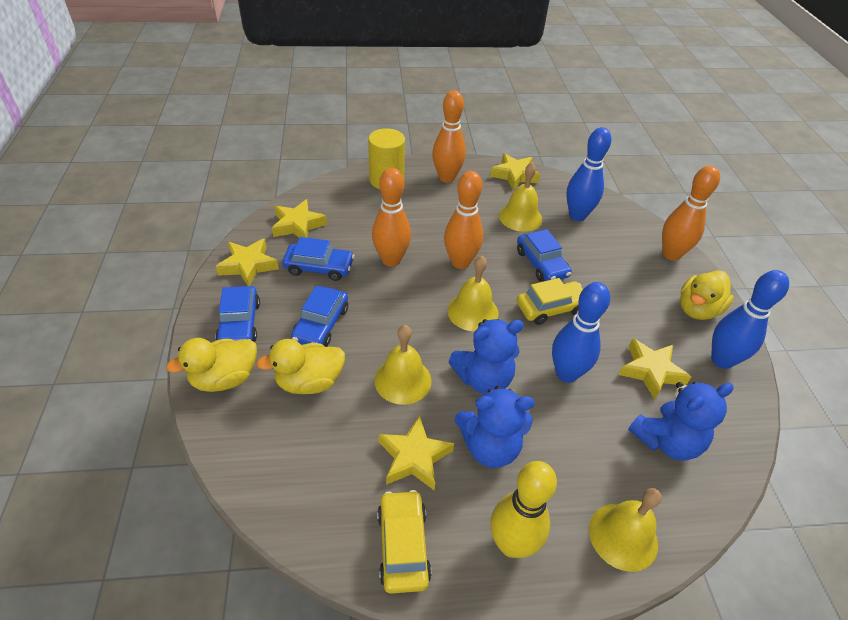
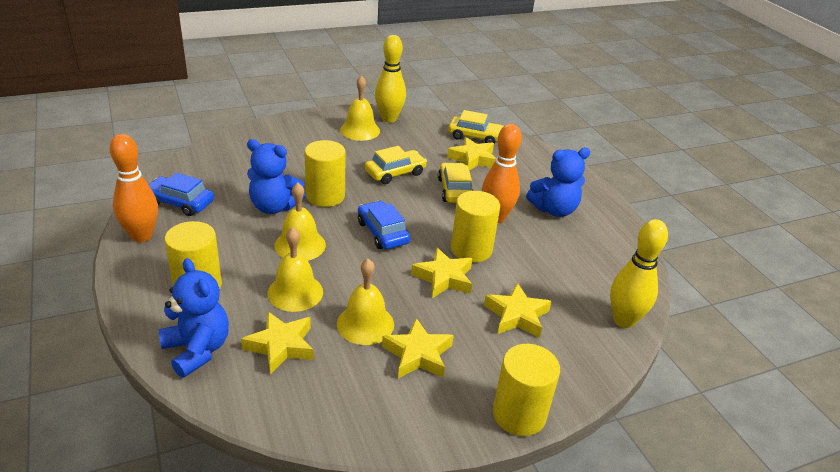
blue bowling pin: 3 -> 0
blue car: 4 -> 2
orange bowling pin: 4 -> 2
yellow bowling pin: 1 -> 2
yellow car: 2 -> 3
yellow cylinder: 1 -> 4
yellow duck: 3 -> 0

